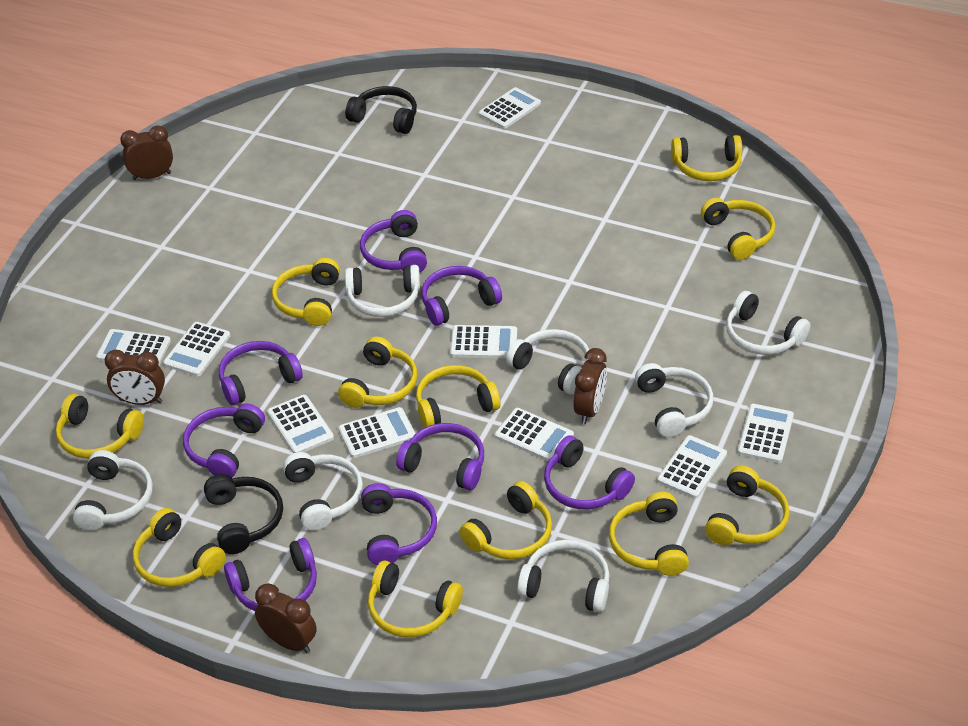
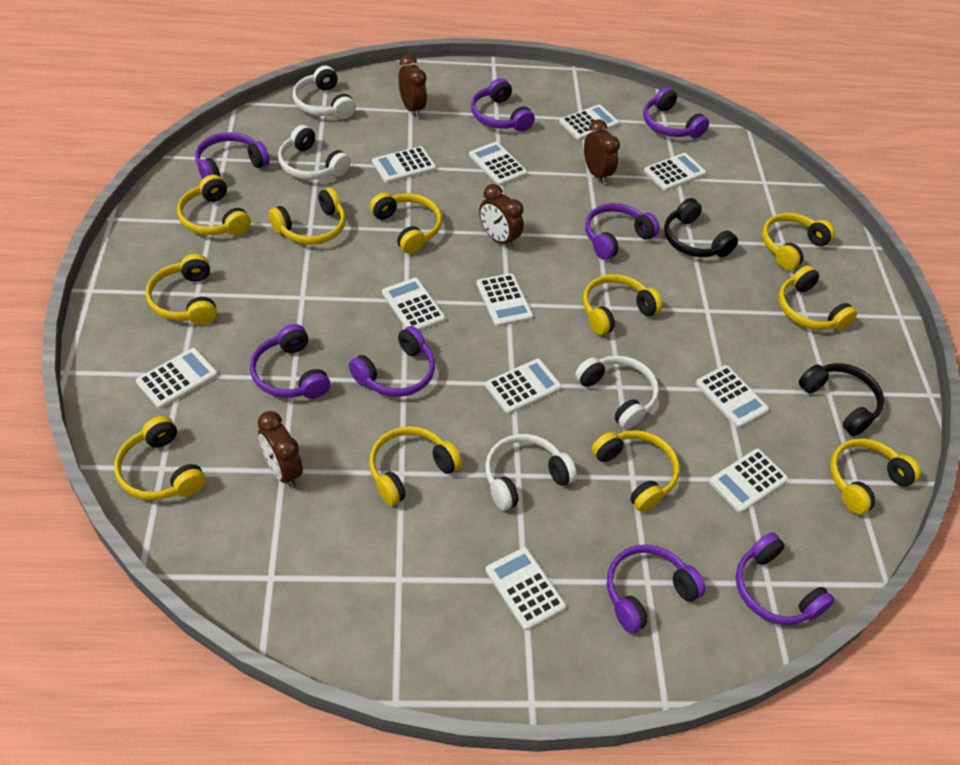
white calculator: 9 -> 11
white headphones: 7 -> 4

